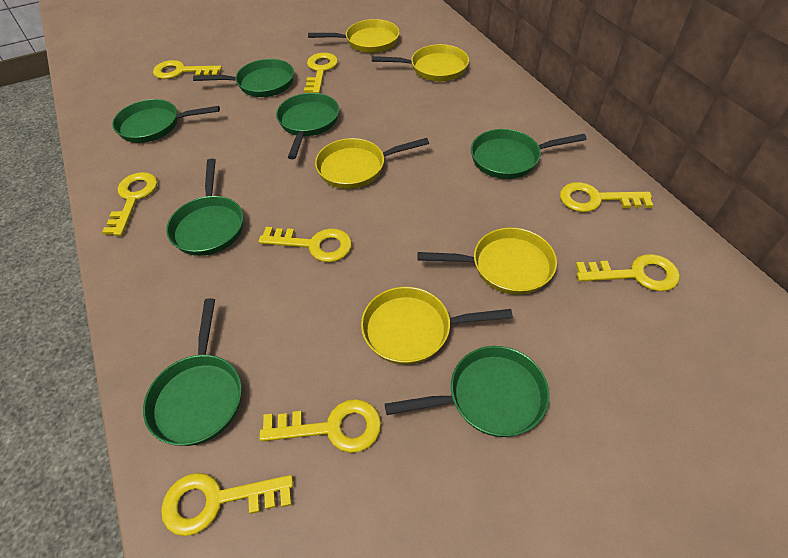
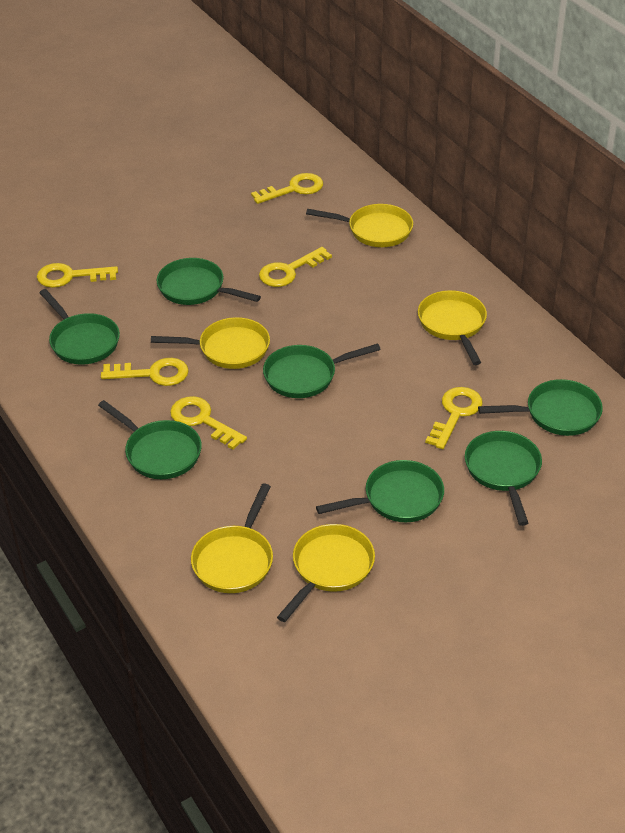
yellow key: 8 -> 6

